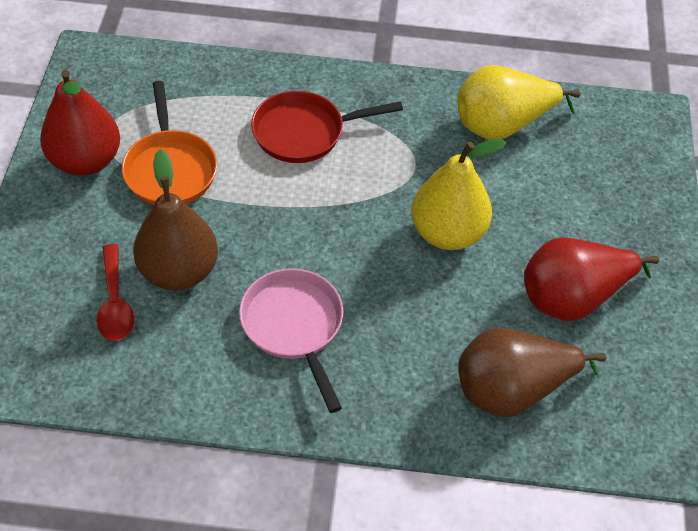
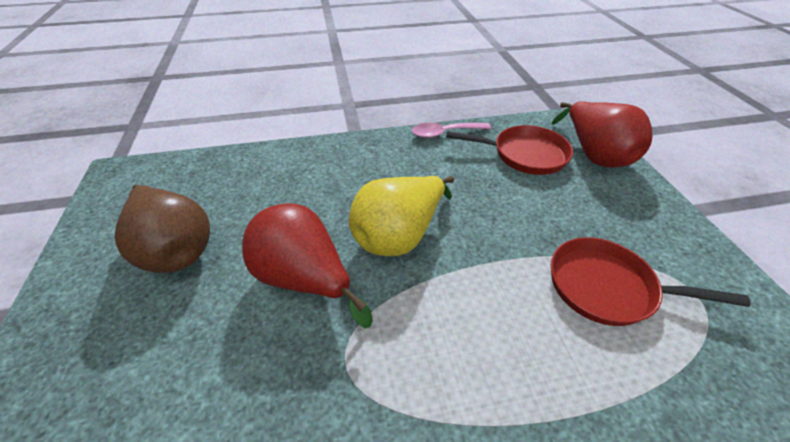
brown pear: 2 -> 1
orange pan: 1 -> 0
pink pan: 1 -> 0
pink spoon: 0 -> 1
red pan: 1 -> 2
red spoon: 1 -> 0
yellow pear: 2 -> 1

